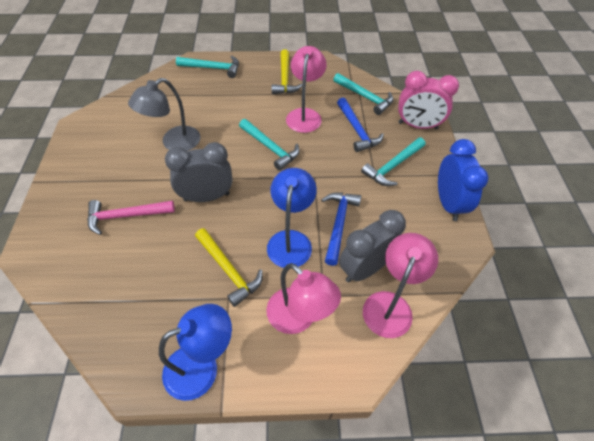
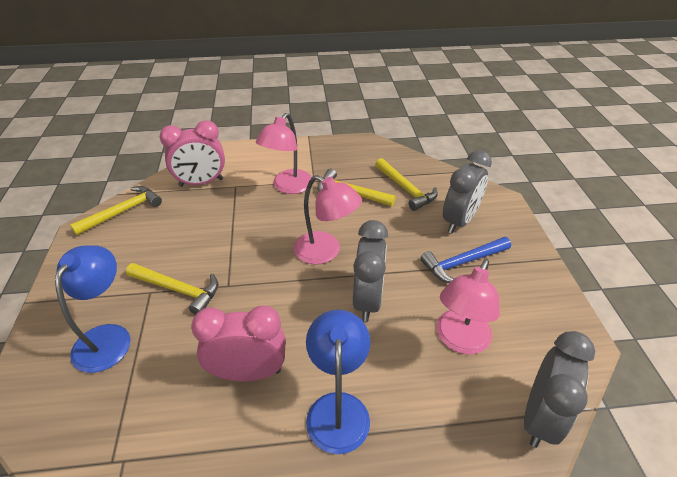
blue clock: 1 -> 0
blue hammer: 2 -> 1
grey clock: 2 -> 3
grey lamp: 1 -> 0
pink clock: 1 -> 2
pink hammer: 1 -> 0
turquoise hammer: 4 -> 0
yellow hammer: 2 -> 4

